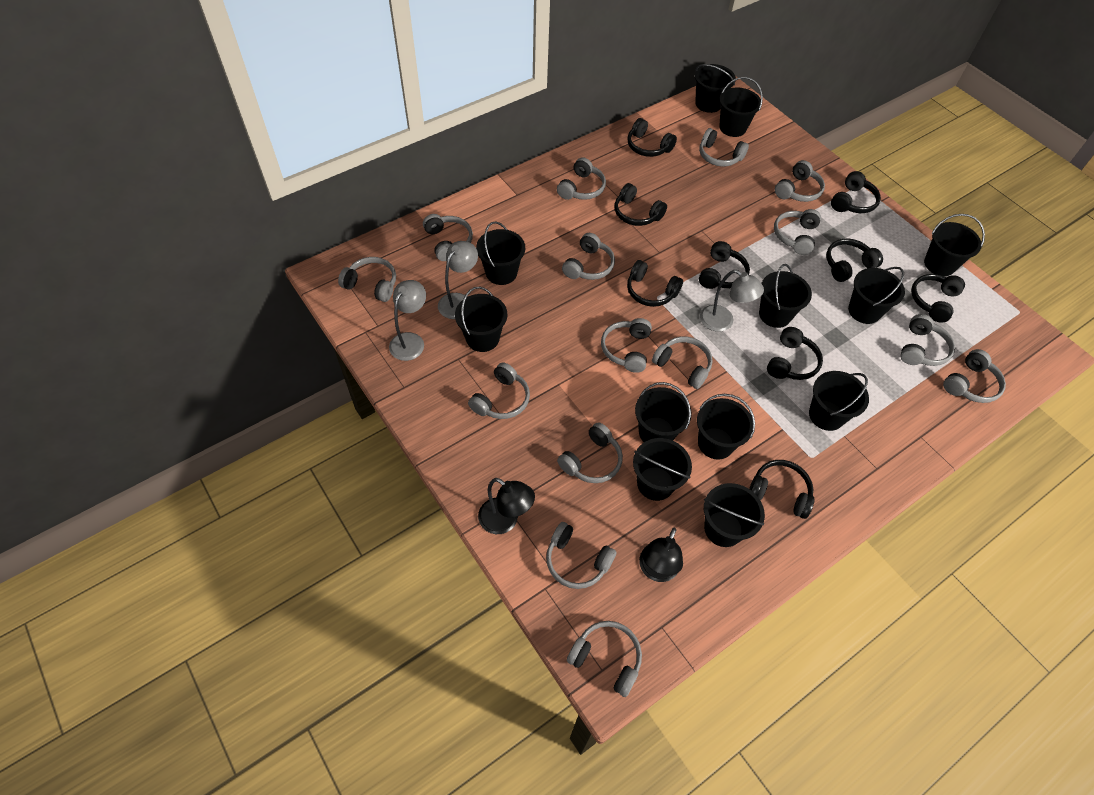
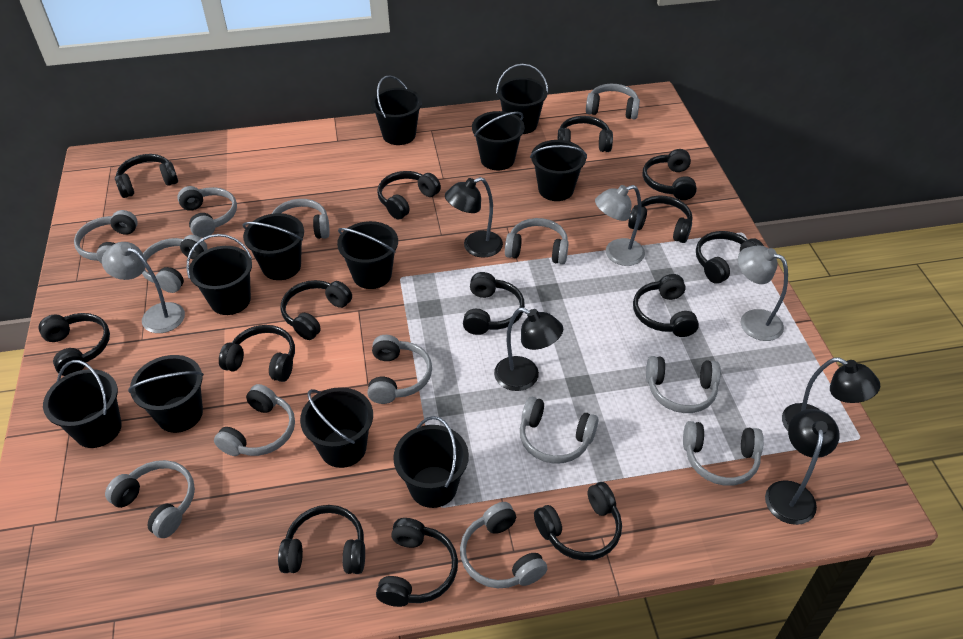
black bucket: 12 -> 11
black headphones: 9 -> 14
black lamp: 2 -> 4
grey headphones: 15 -> 13

